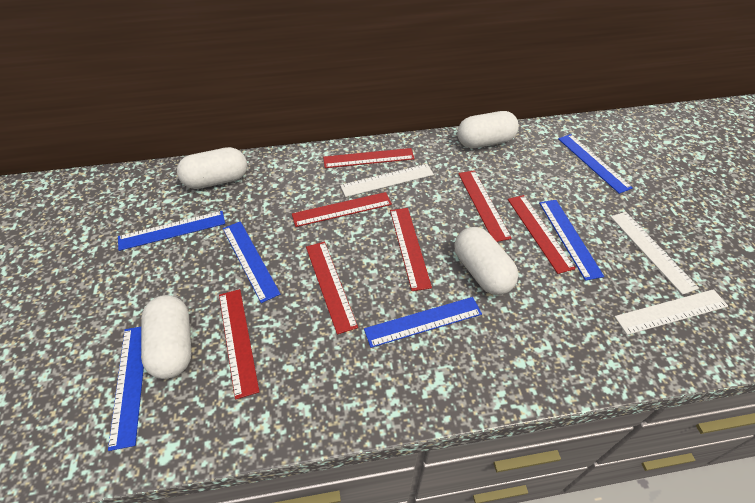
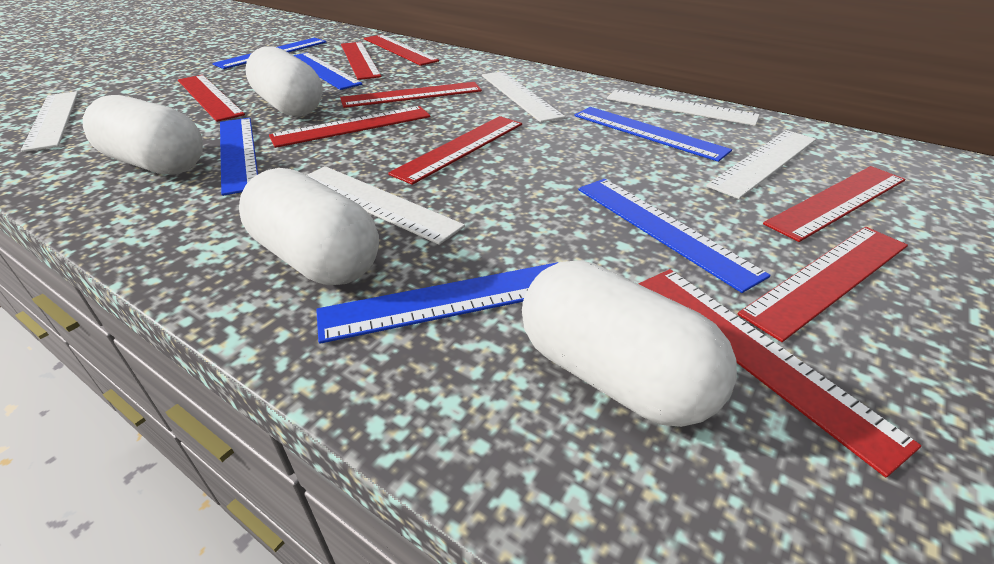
red ruler: 7 -> 9
white ruler: 3 -> 5

